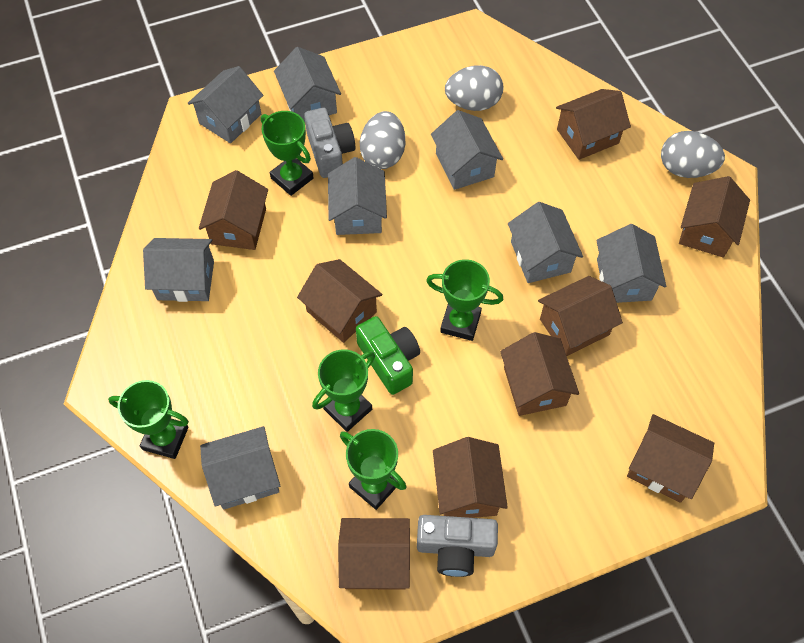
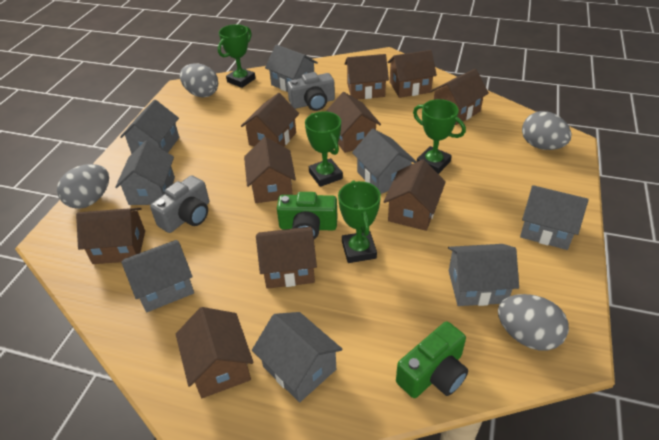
brown house: 9 -> 10
green camera: 1 -> 2
green trophy: 5 -> 4
grey egg: 3 -> 4

